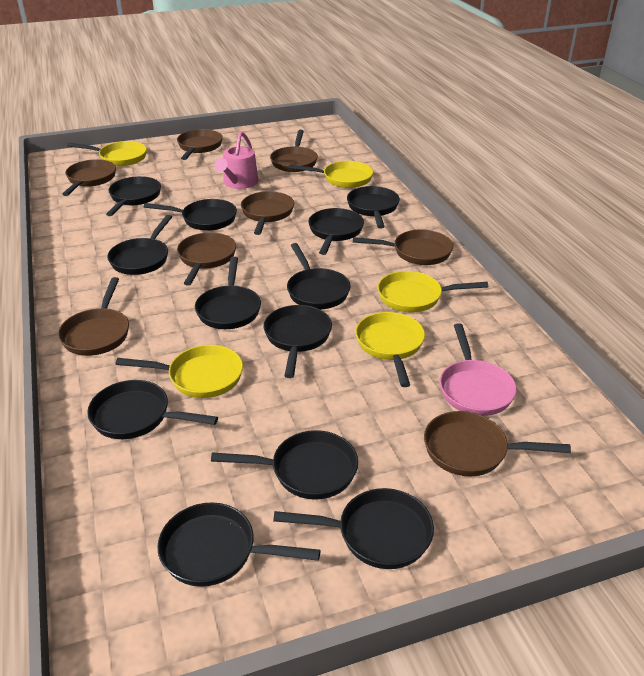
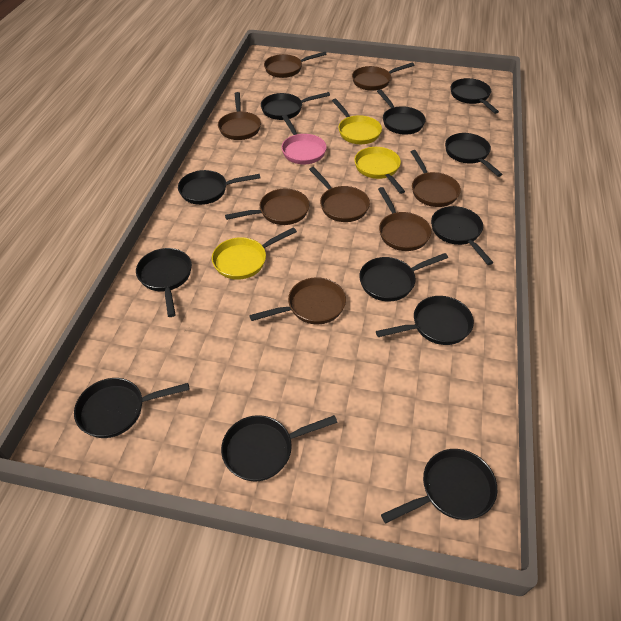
pink watering can: 1 -> 0
yellow pan: 5 -> 3

